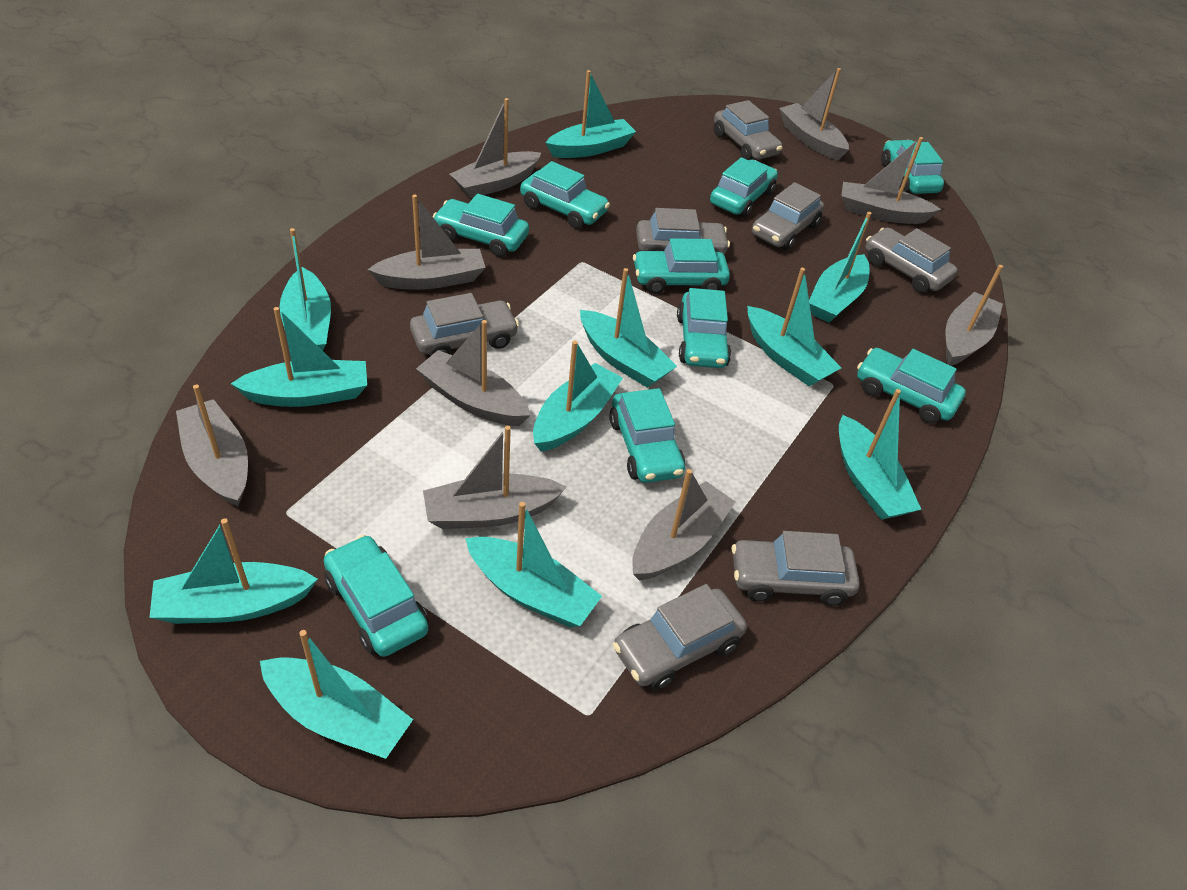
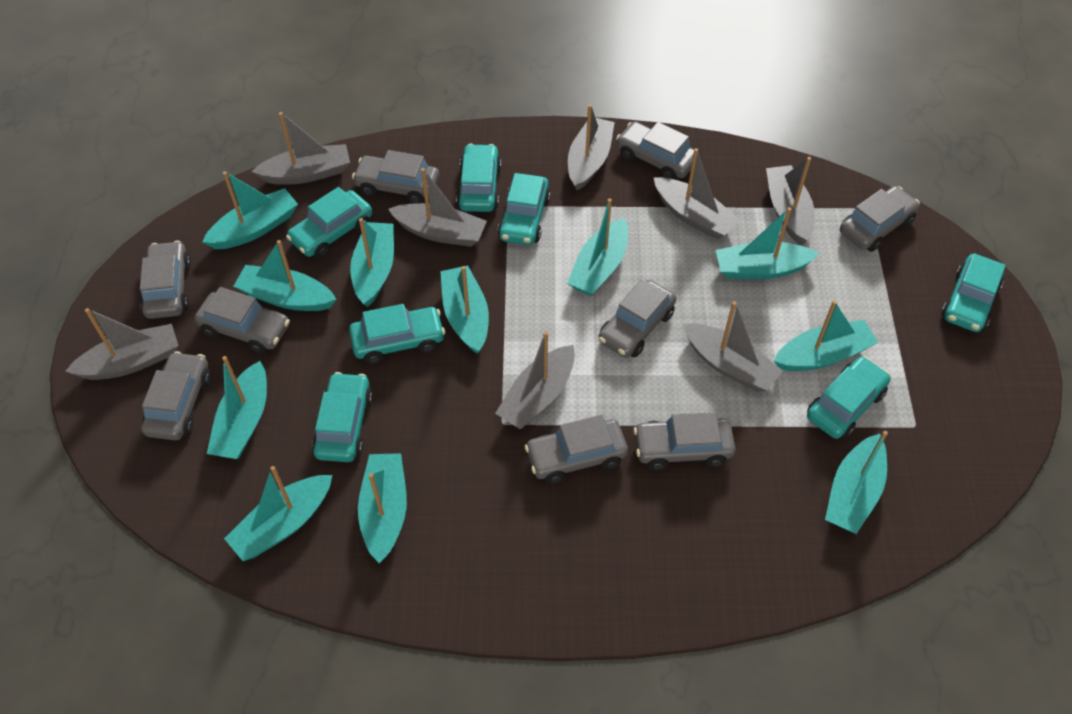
grey boat: 9 -> 8
grey car: 7 -> 9
turquoise car: 9 -> 7

